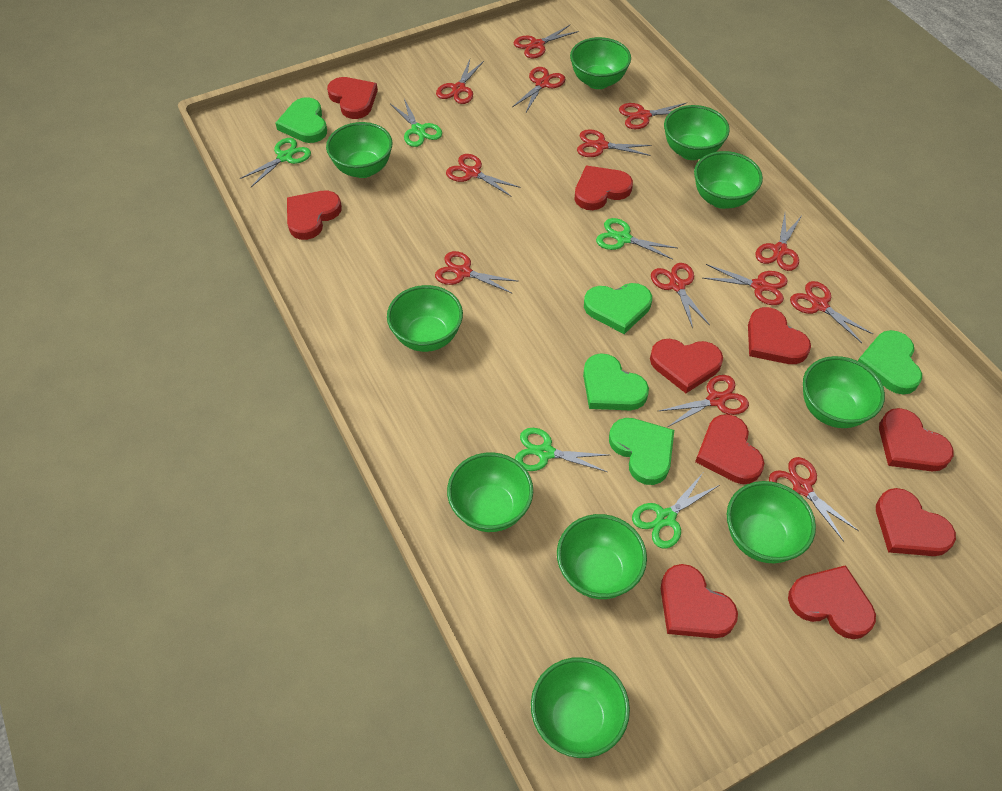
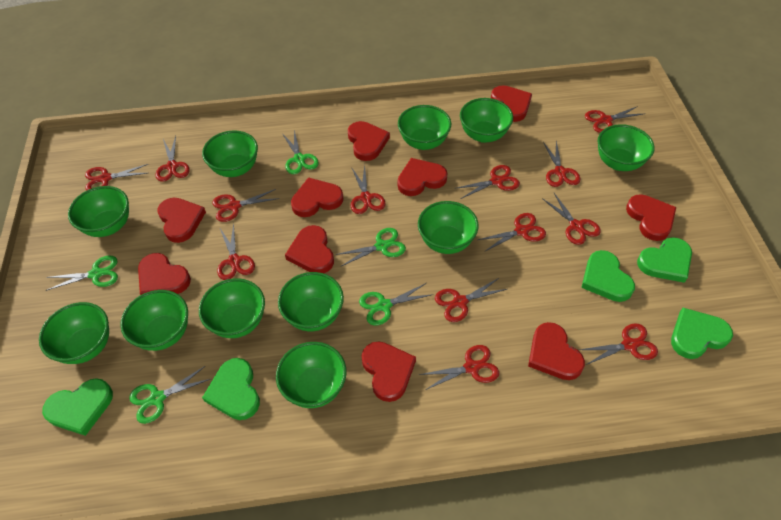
green bowl: 10 -> 11

